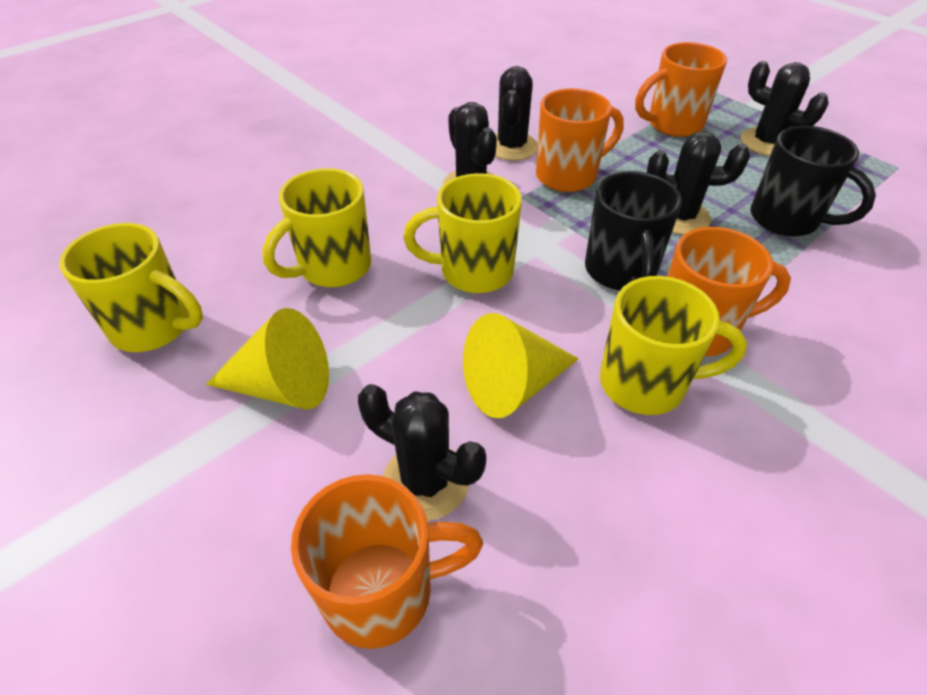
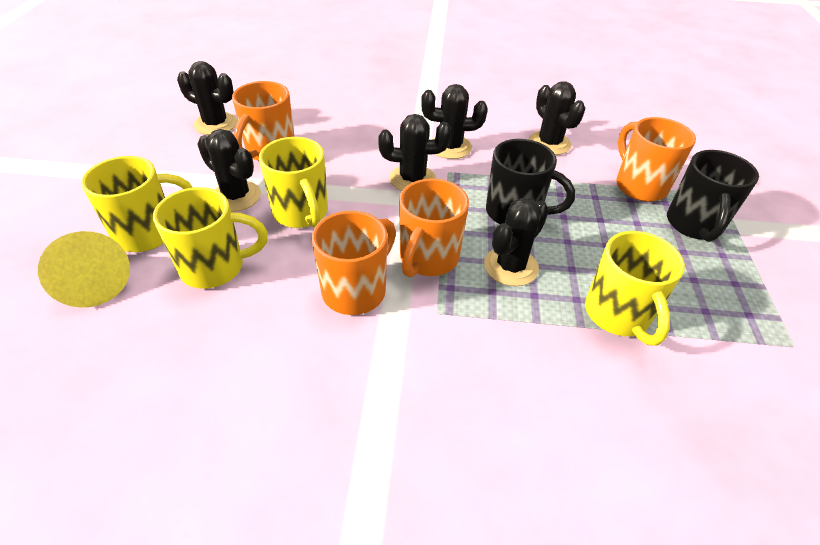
black cactus: 5 -> 6
yellow cone: 2 -> 1

